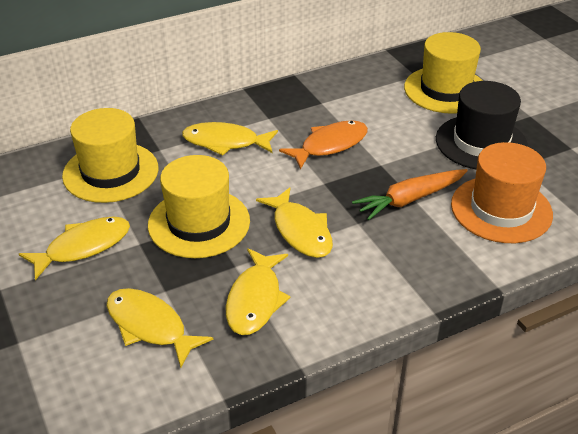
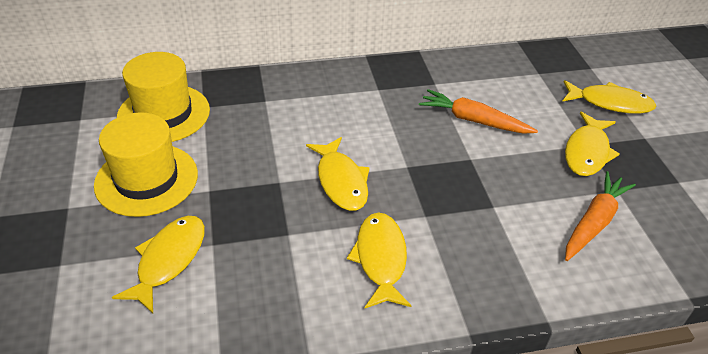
black hat: 1 -> 0
orange carrot: 1 -> 2
orange fish: 1 -> 0
orange hat: 1 -> 0
yellow hat: 3 -> 2

